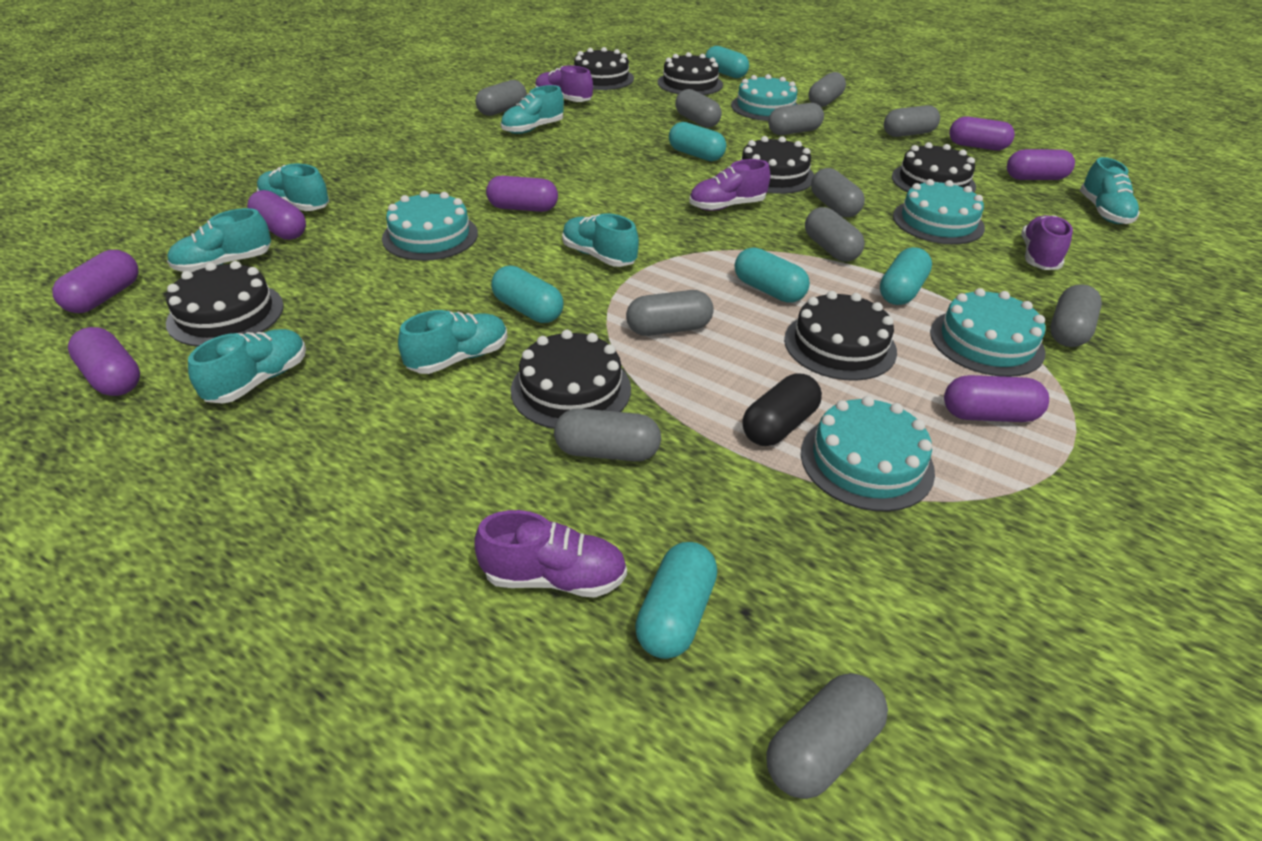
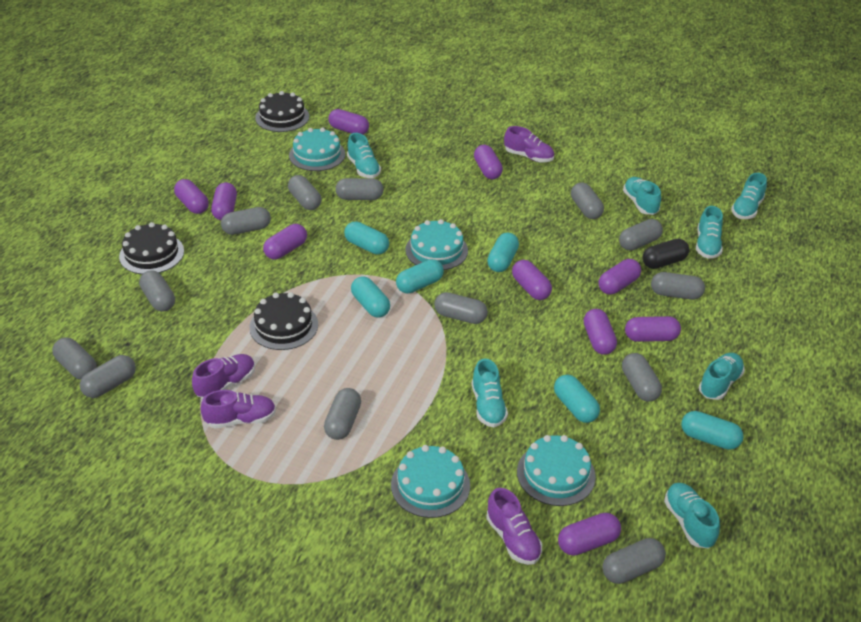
black cake: 7 -> 3
grey capsule: 11 -> 13
purple capsule: 7 -> 10
turquoise cake: 5 -> 4

